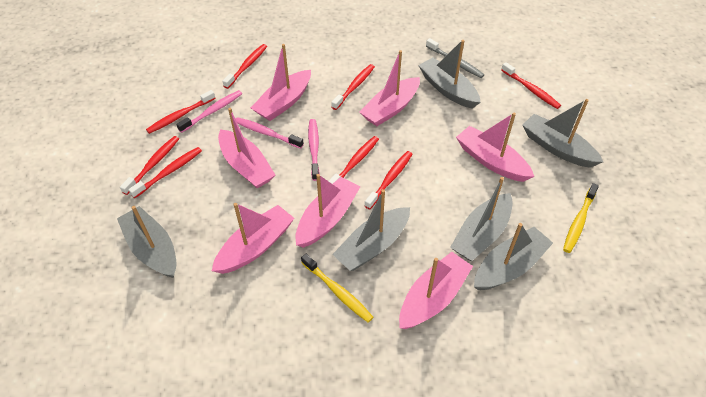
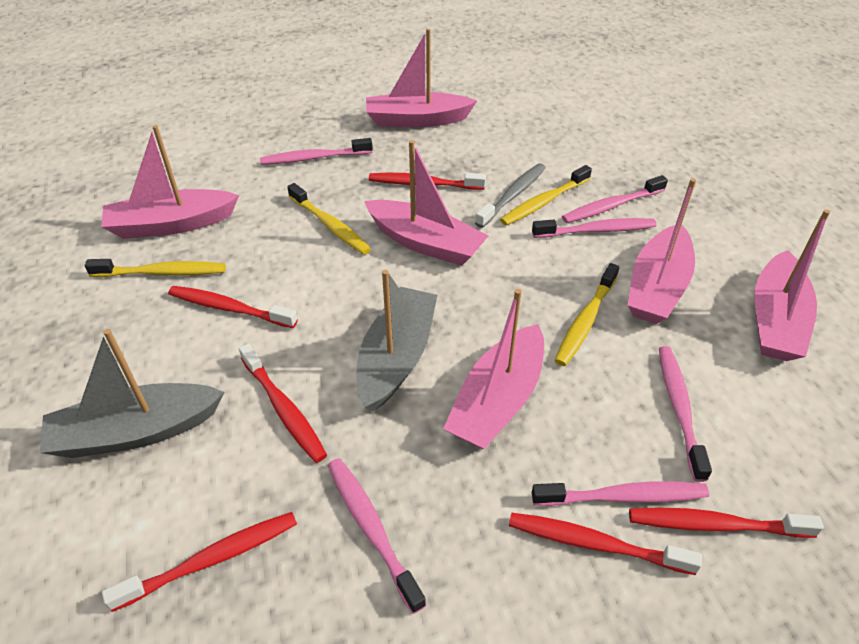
grey boat: 6 -> 2
pink boat: 7 -> 6
pink toothbrush: 3 -> 6
red toothbrush: 8 -> 6
yellow toothbrush: 2 -> 4

